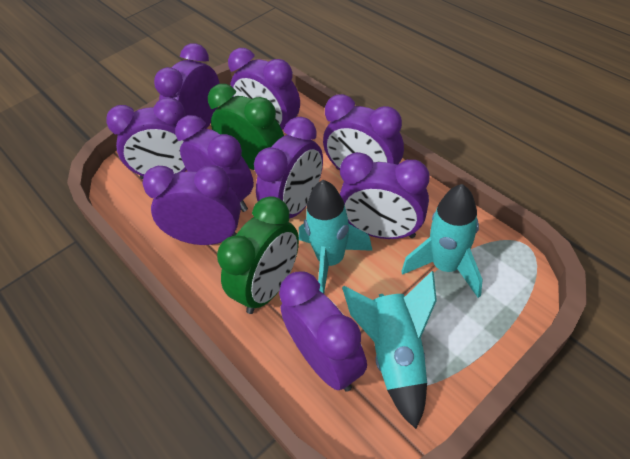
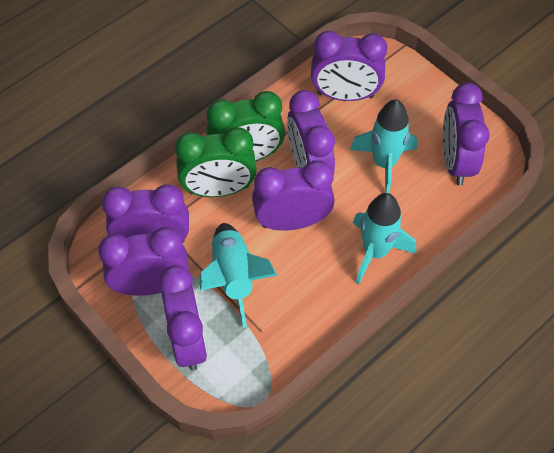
purple clock: 9 -> 7

